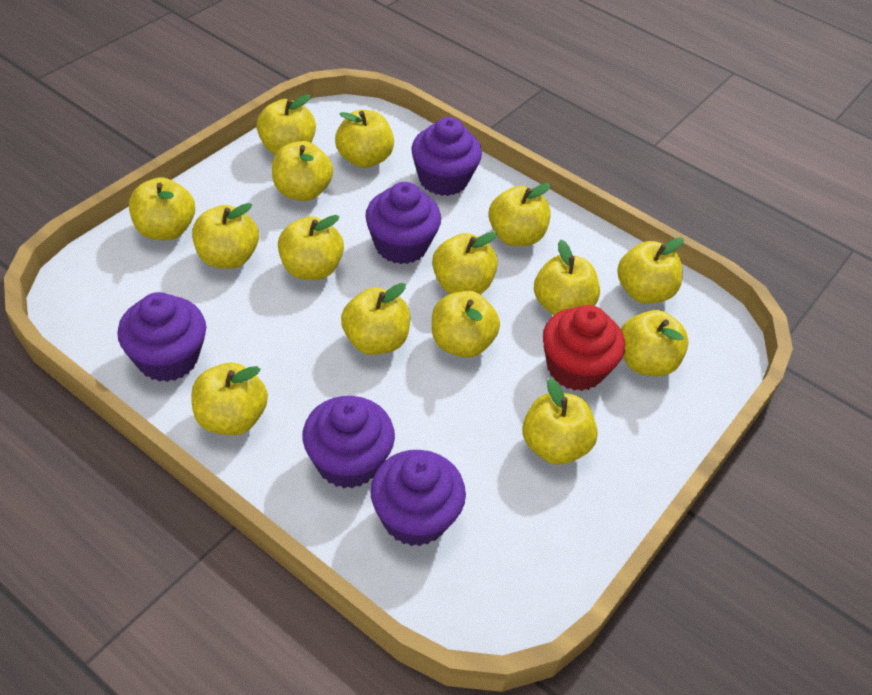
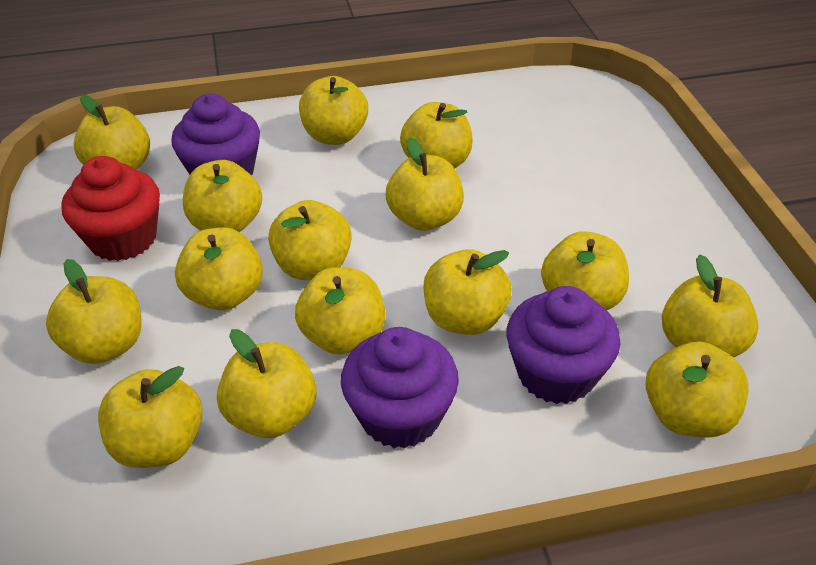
purple cupcake: 5 -> 3

